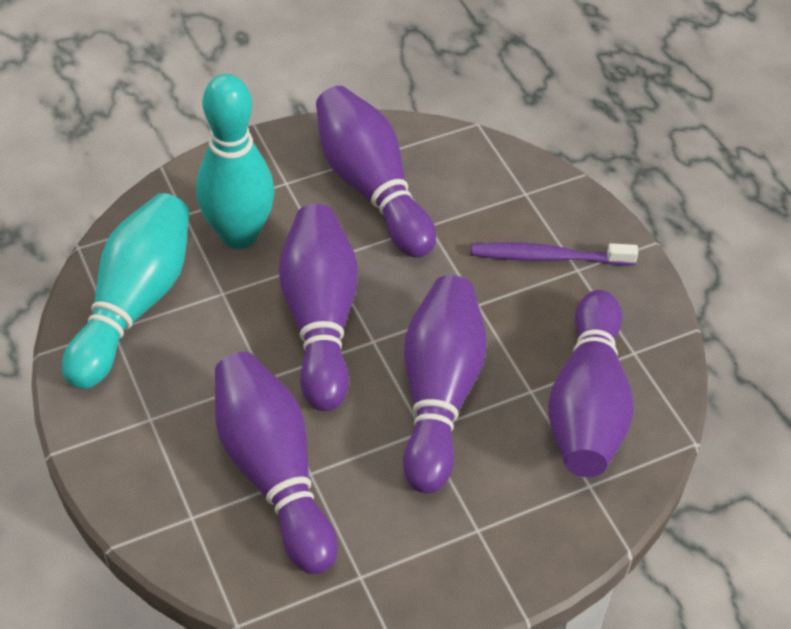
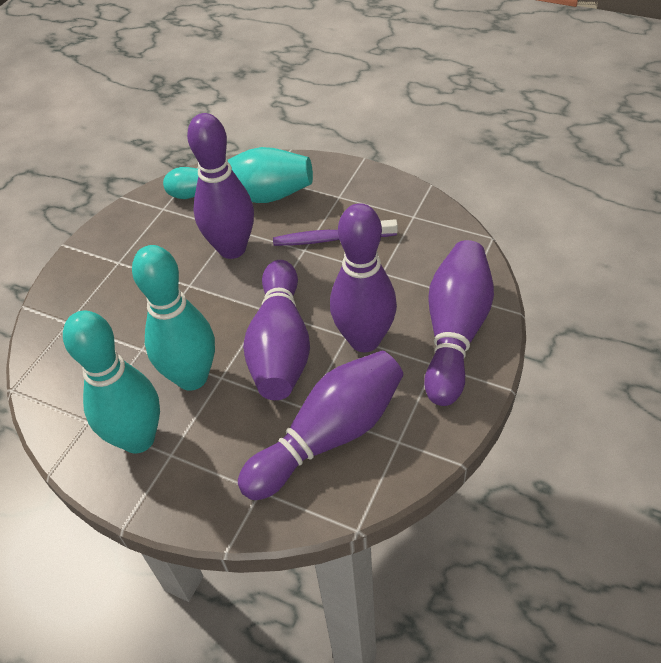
turquoise bowling pin: 2 -> 3

